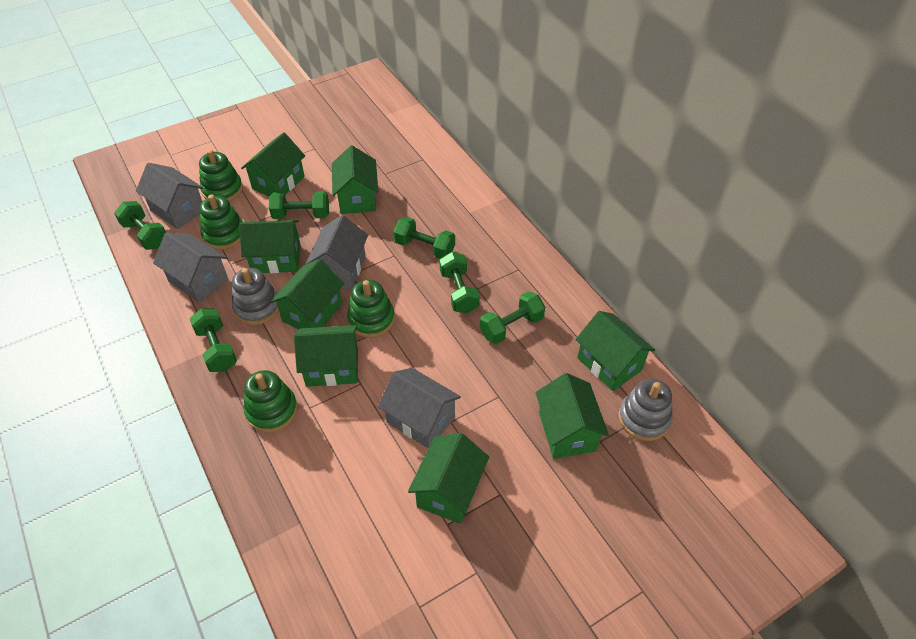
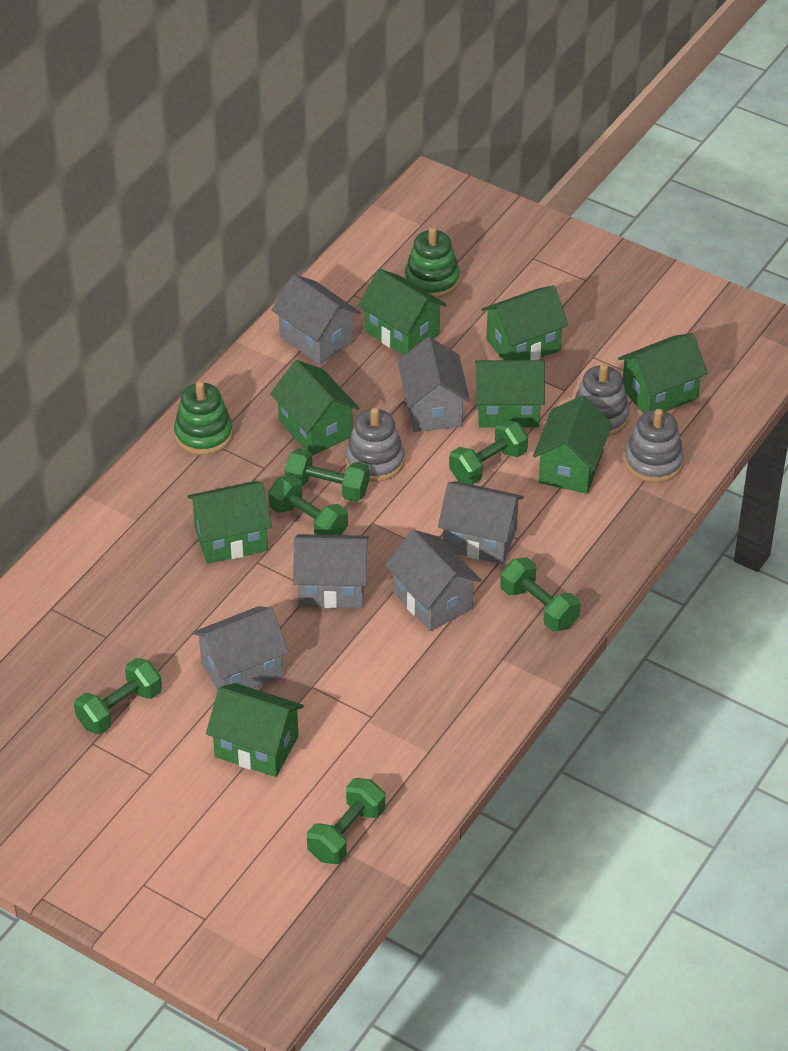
green stacking toy: 4 -> 2
grey house: 4 -> 6
grey stacking toy: 2 -> 3

